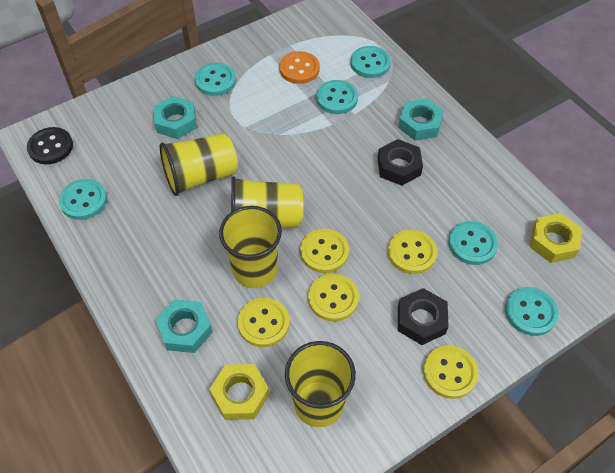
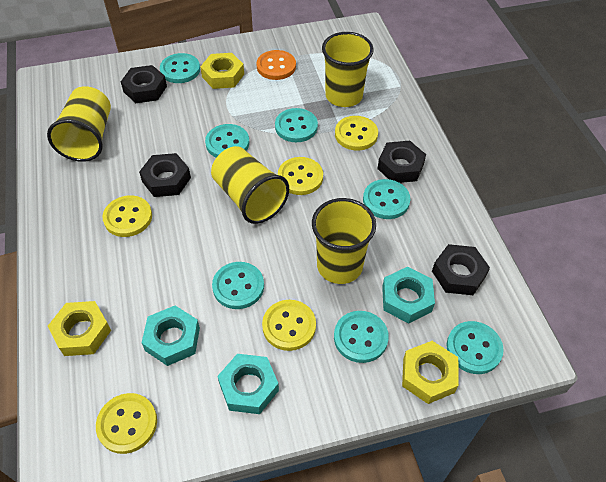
black button: 1 -> 0
black nut: 2 -> 4
turquoise button: 6 -> 7
yellow nut: 2 -> 3

